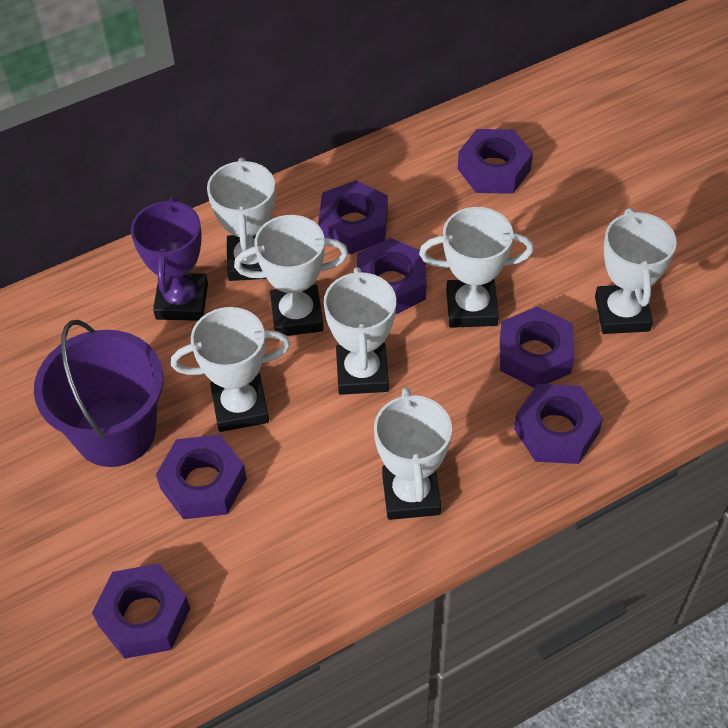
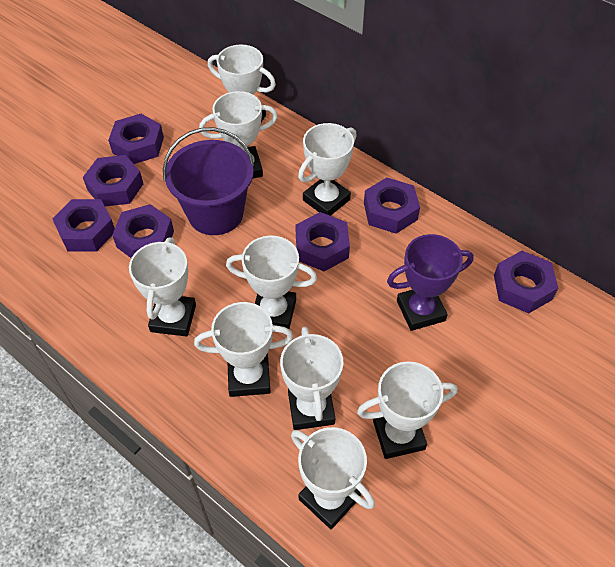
white trophy: 7 -> 9

